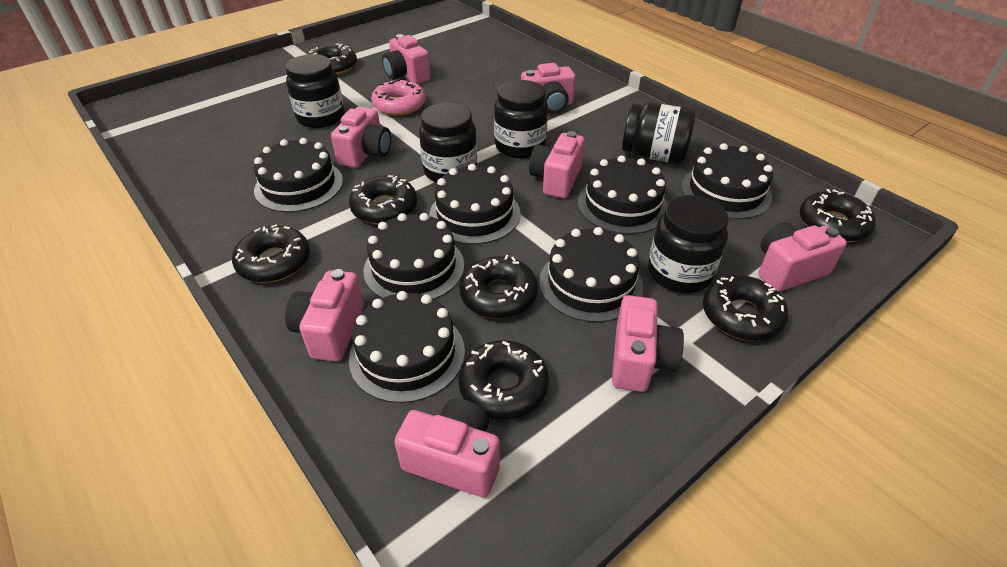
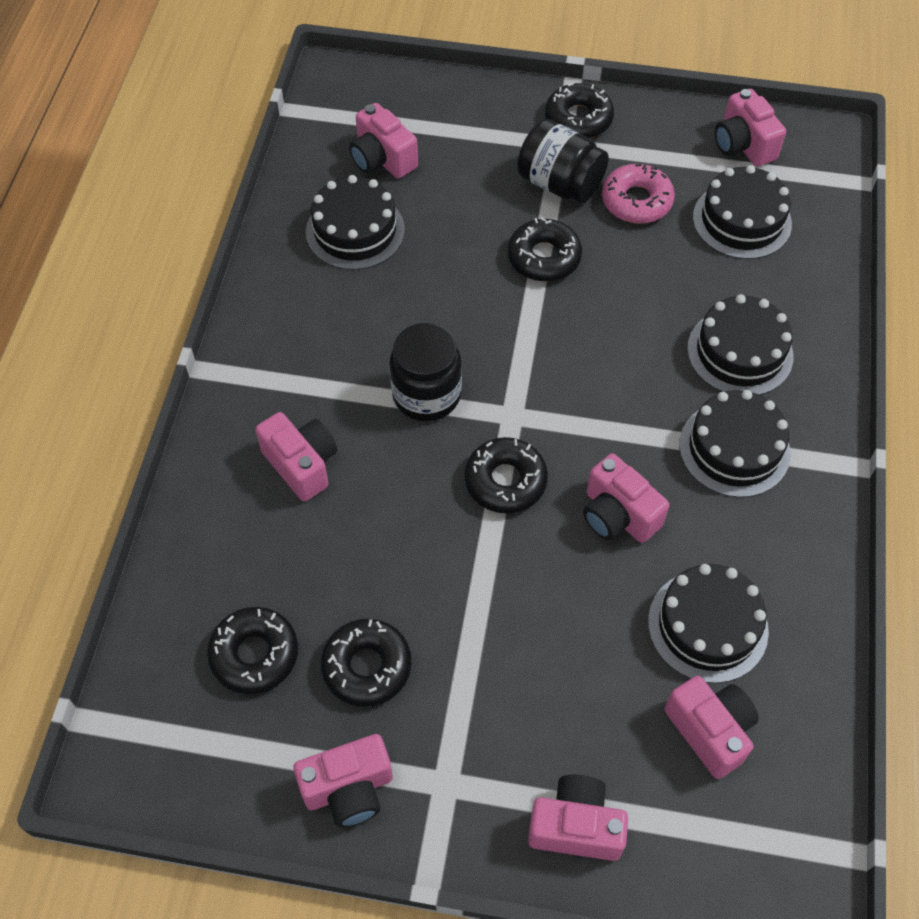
black cake: 7 -> 5
black donut: 7 -> 5
black jar: 5 -> 2
pink camera: 8 -> 7

